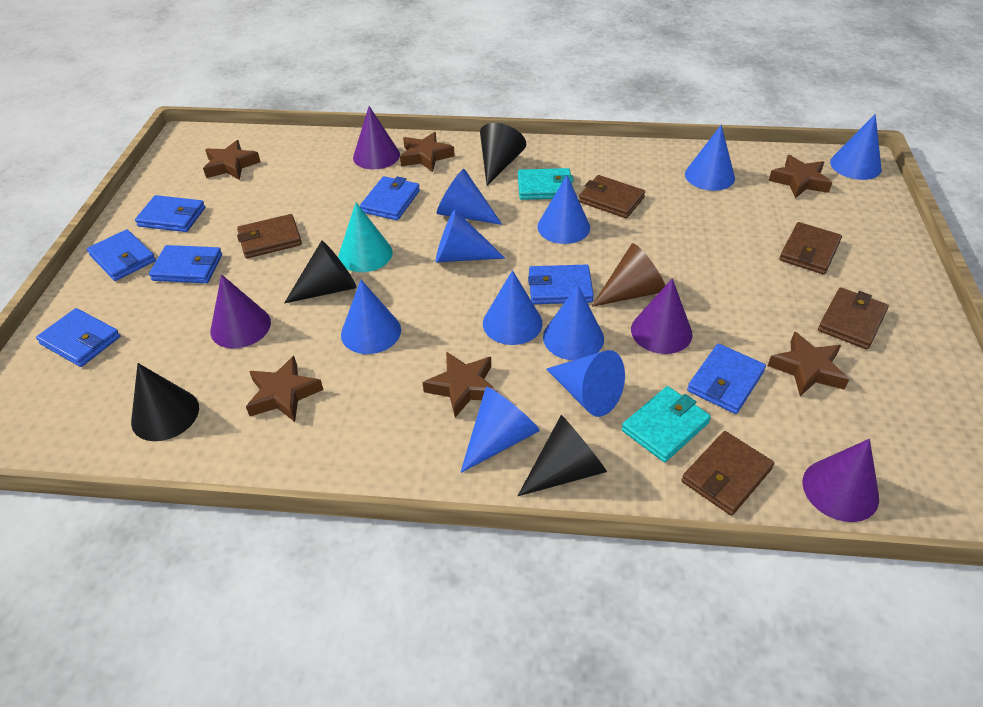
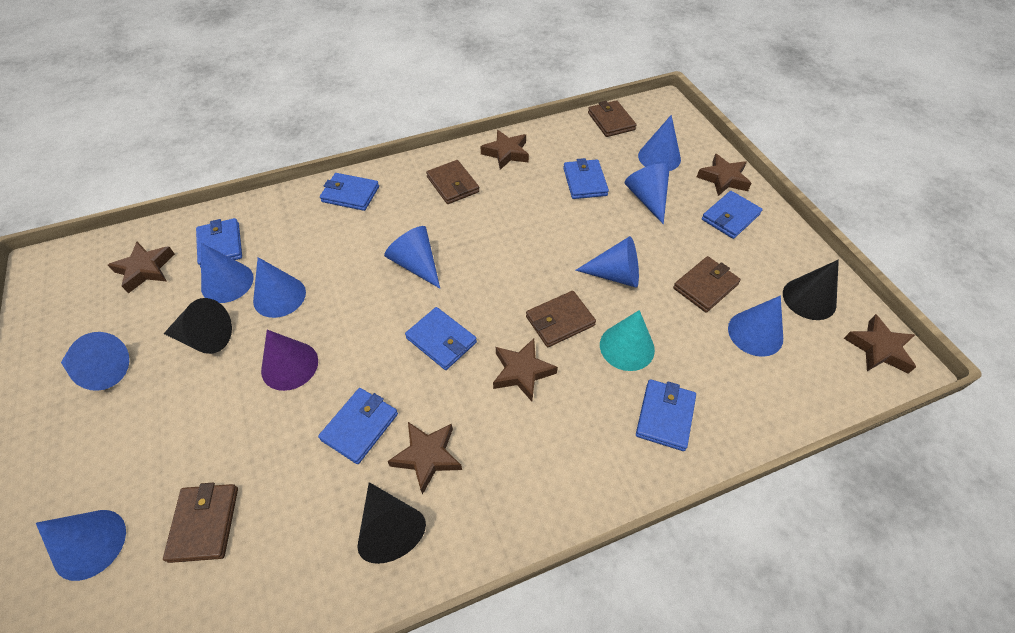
black cone: 4 -> 3
blue cone: 10 -> 9
brown cone: 1 -> 0
purple cone: 4 -> 1
turquoise wallet: 2 -> 0

